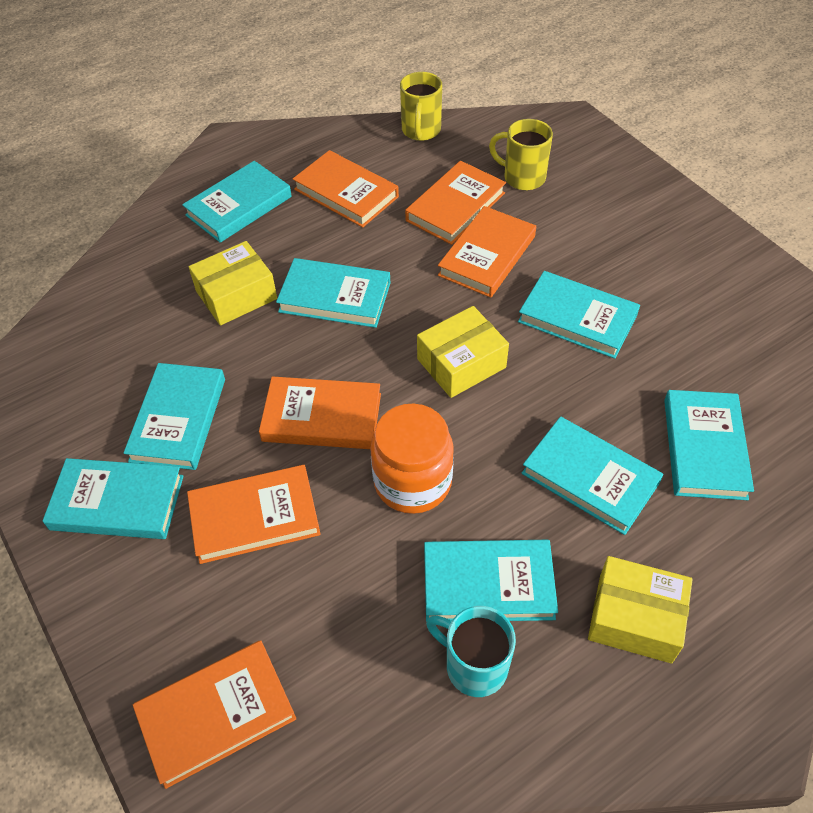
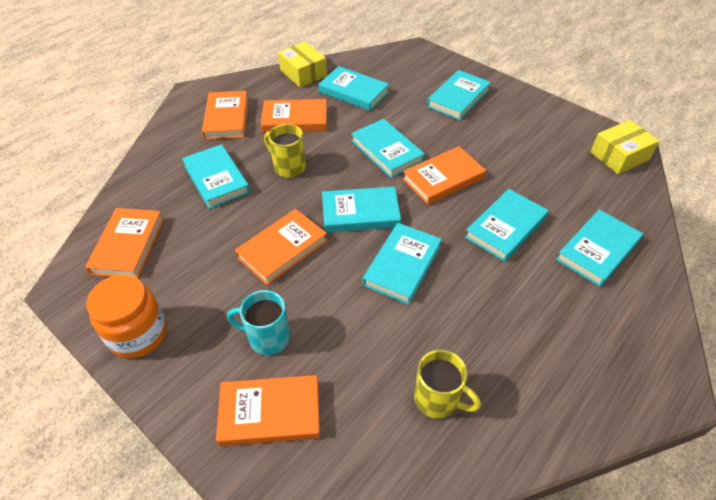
yellow box: 3 -> 2

